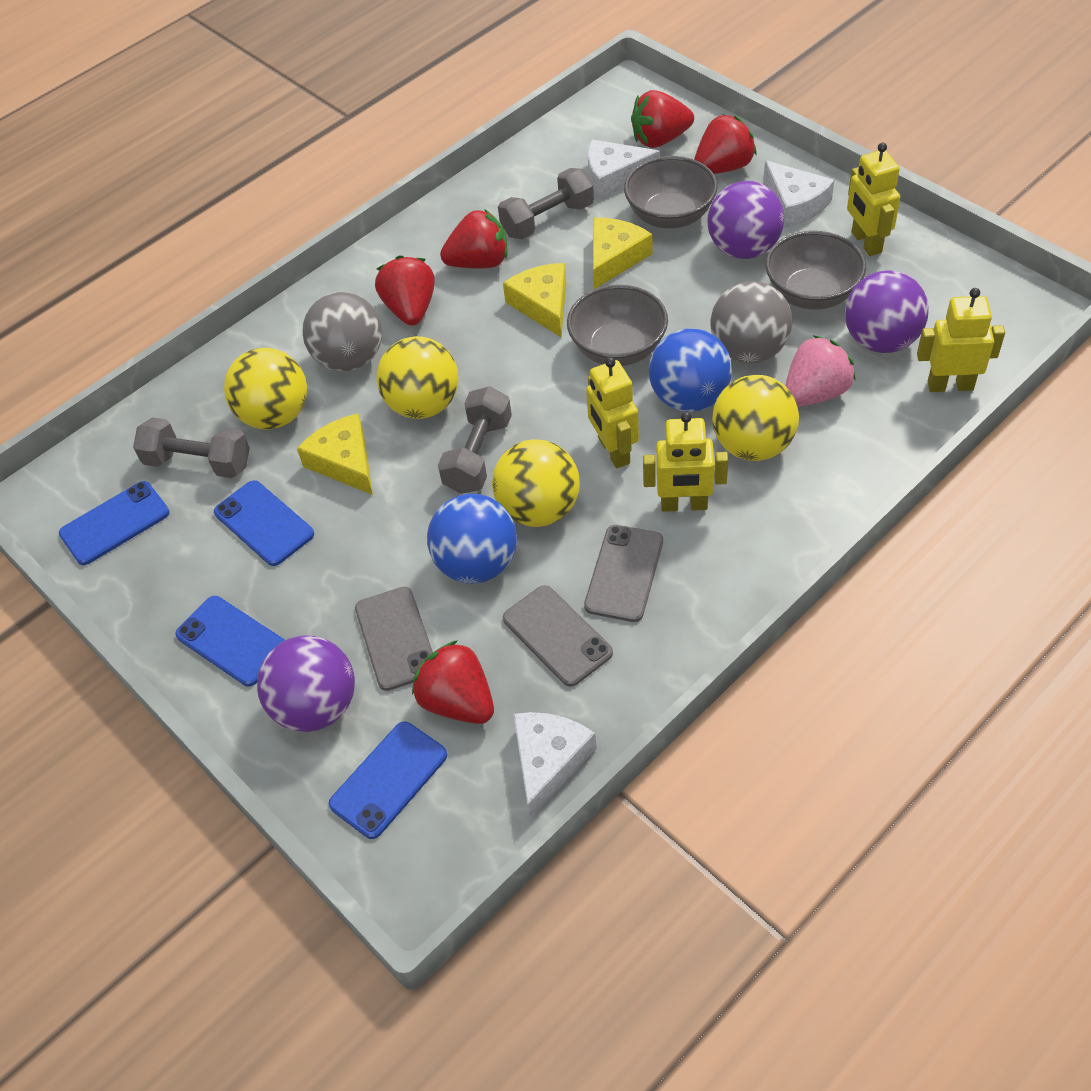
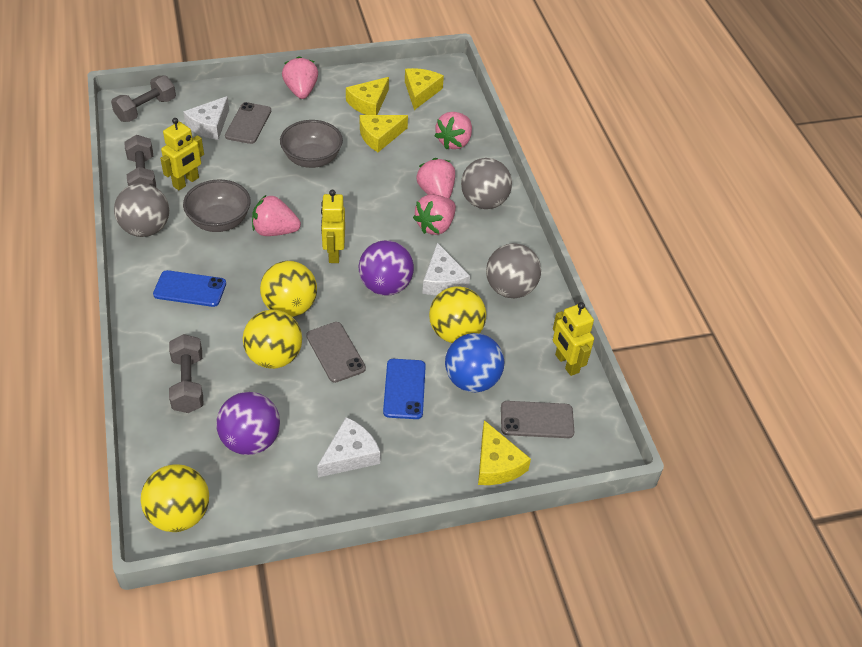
blue ball: 2 -> 1
blue phone: 4 -> 2
grey ball: 2 -> 3
grey bowl: 3 -> 2
pink strawberry: 1 -> 5
purple ball: 3 -> 2
red strawberry: 5 -> 0
yellow cheese: 3 -> 4
yellow robot: 4 -> 3

